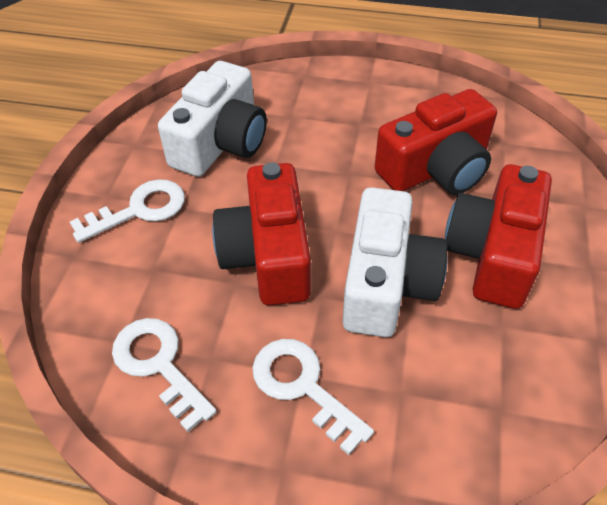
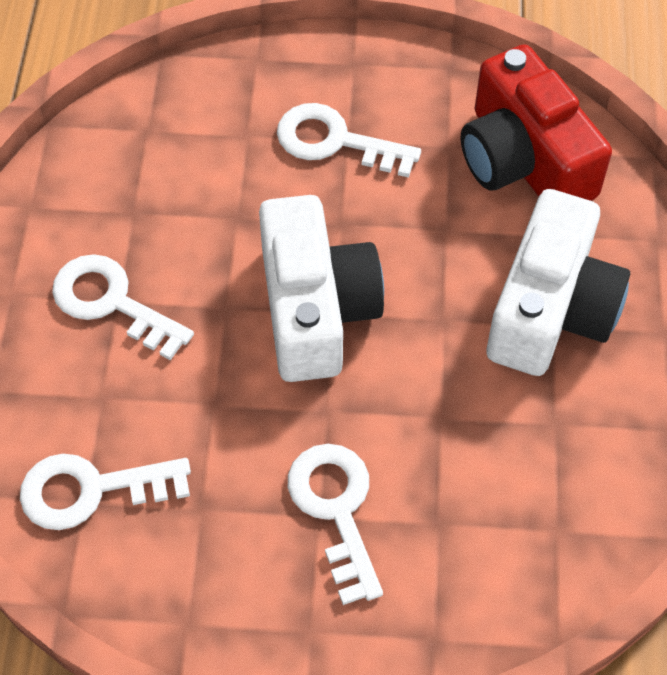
red camera: 3 -> 1
white key: 3 -> 4

